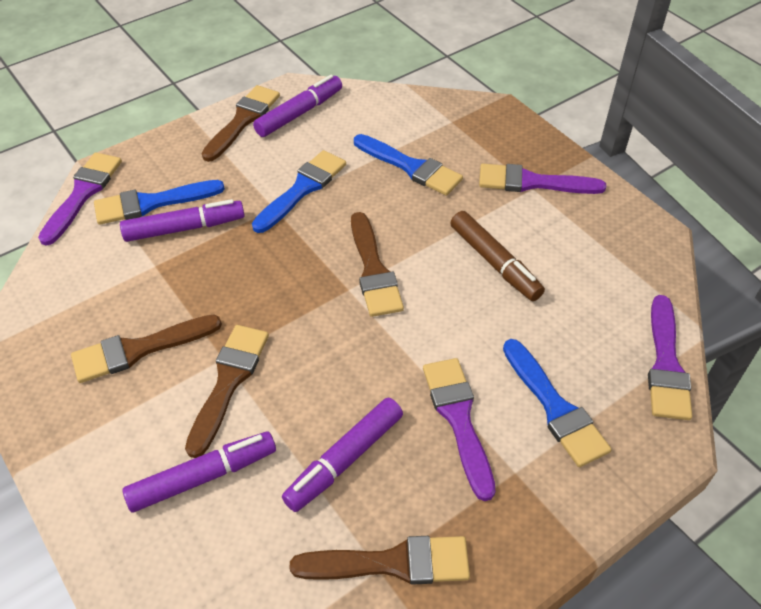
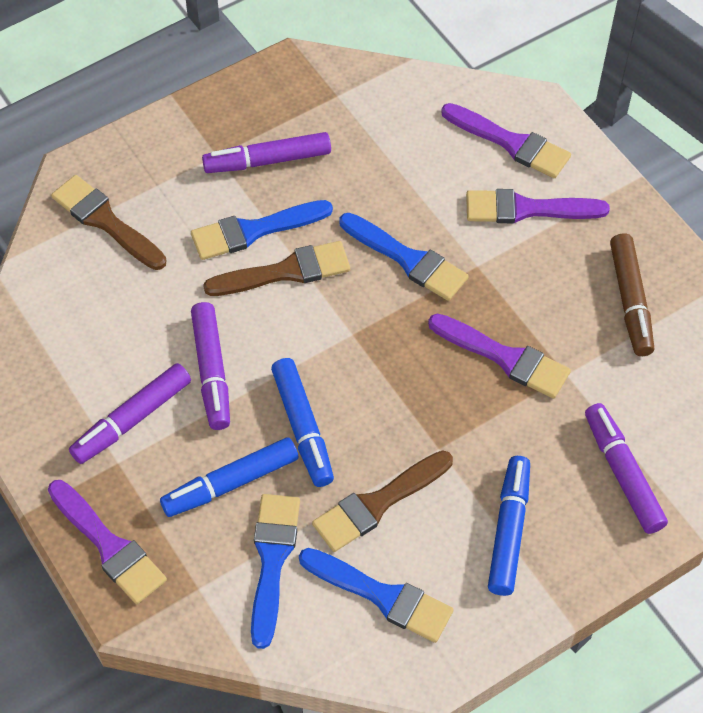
blue marker: 0 -> 3
brown brush: 5 -> 3

